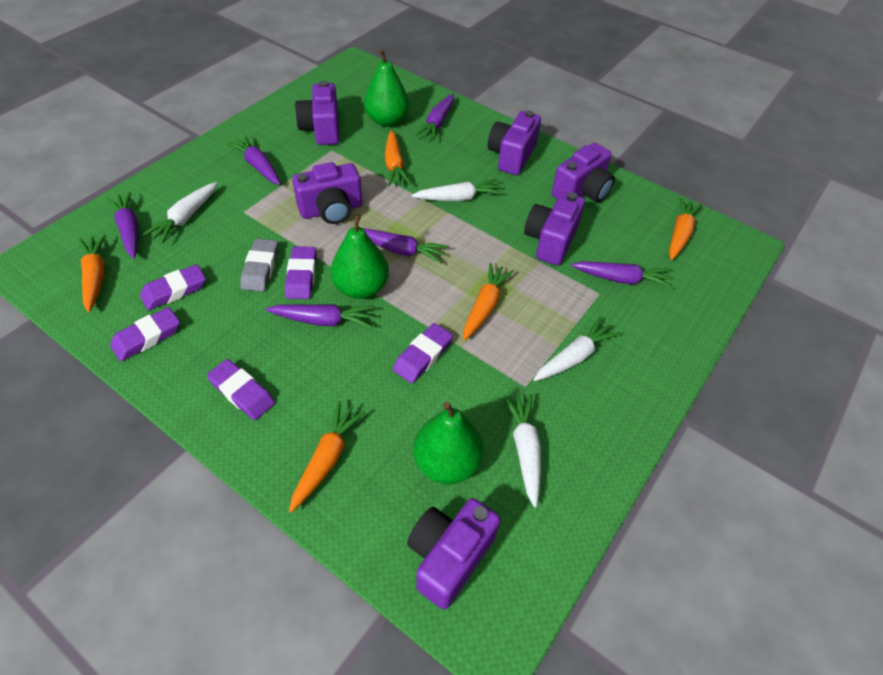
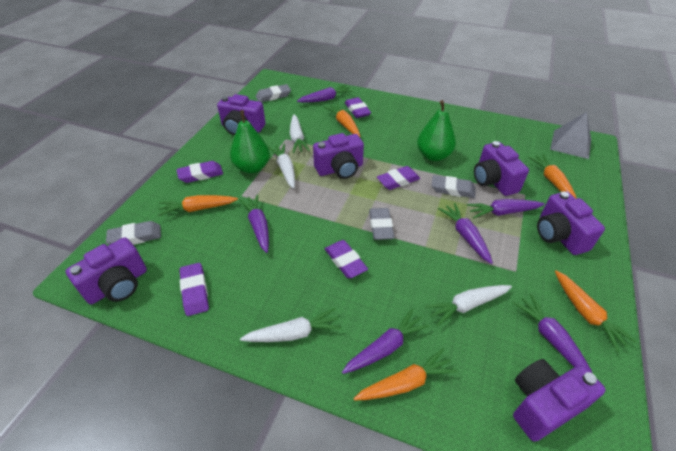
green pear: 3 -> 2
grey eraser: 1 -> 4
grey pyramid: 0 -> 1

